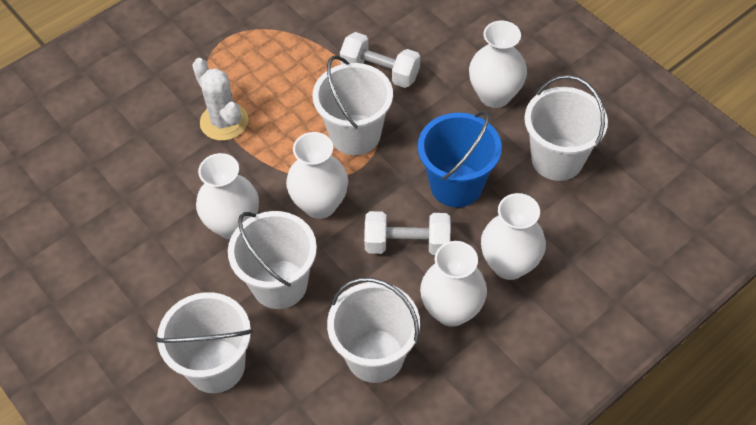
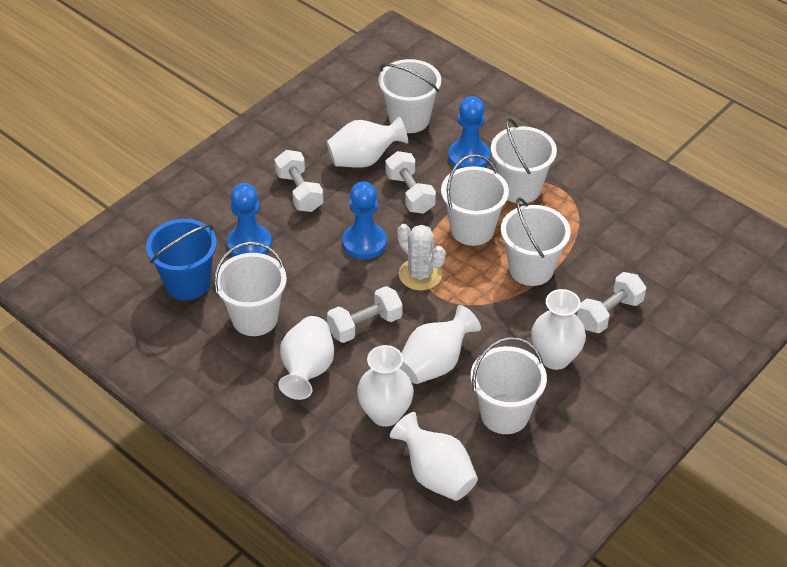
blue pawn: 0 -> 3
white bucket: 5 -> 6
white dumbbell: 2 -> 4
white vase: 5 -> 6

